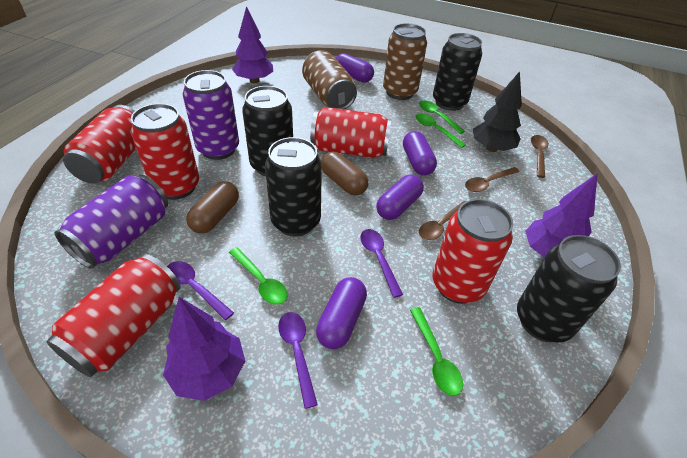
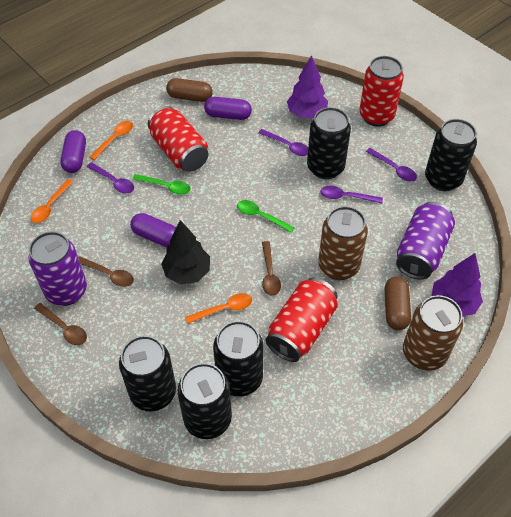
black can: 4 -> 5
green spoon: 4 -> 2
orange spoon: 0 -> 3
purple capsule: 4 -> 3
purple spoon: 3 -> 4
purple tree: 3 -> 2
red can: 5 -> 3

